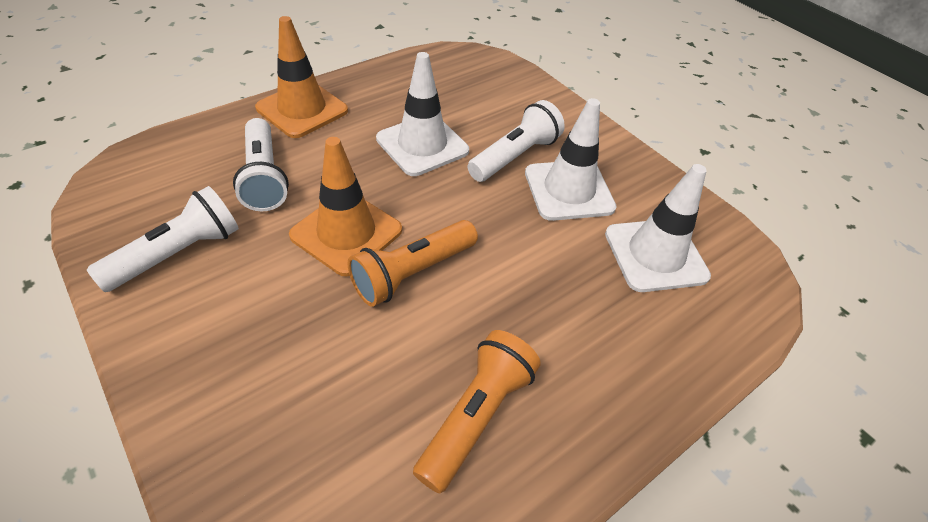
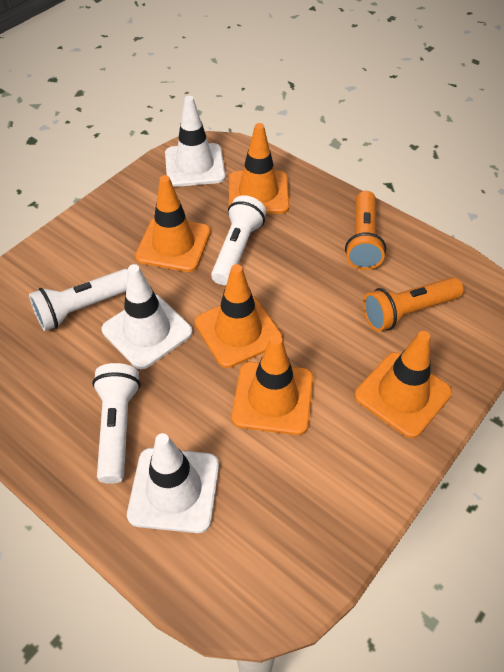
orange traffic cone: 2 -> 5

